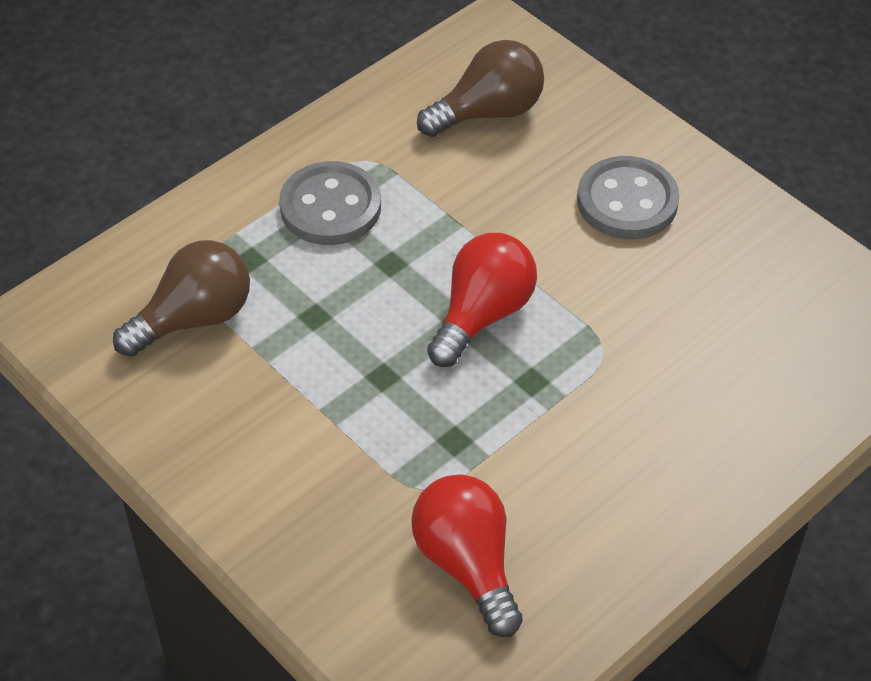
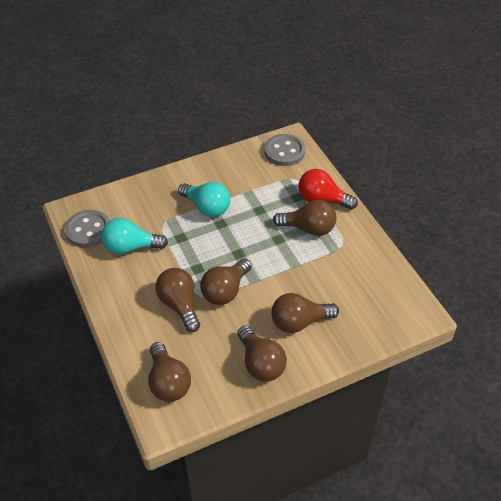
brown light bulb: 2 -> 6
red light bulb: 2 -> 1
turquoise light bulb: 0 -> 2

